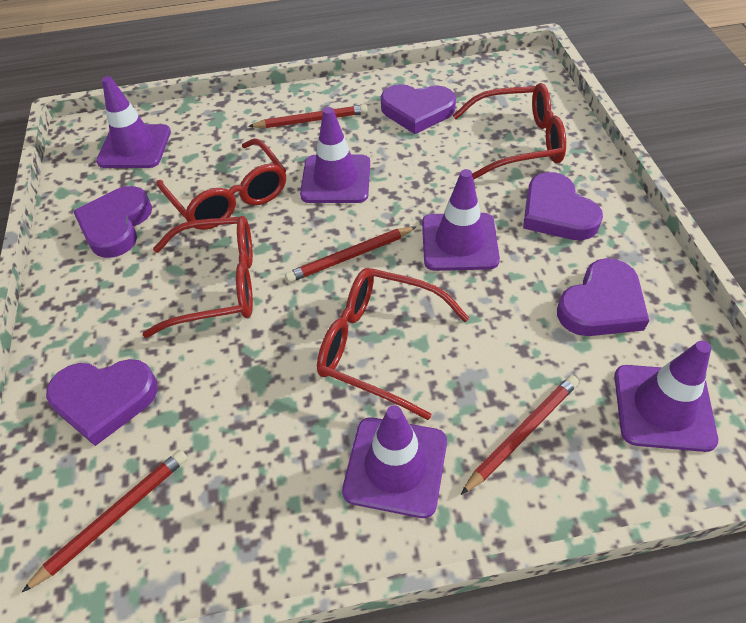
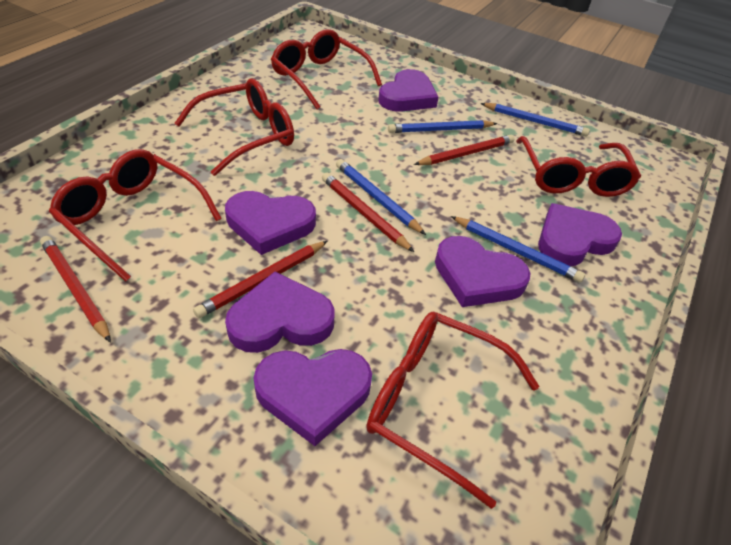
blue pencil: 0 -> 4
purple heart: 5 -> 6
purple traffic cone: 5 -> 0
red glasses: 4 -> 5

